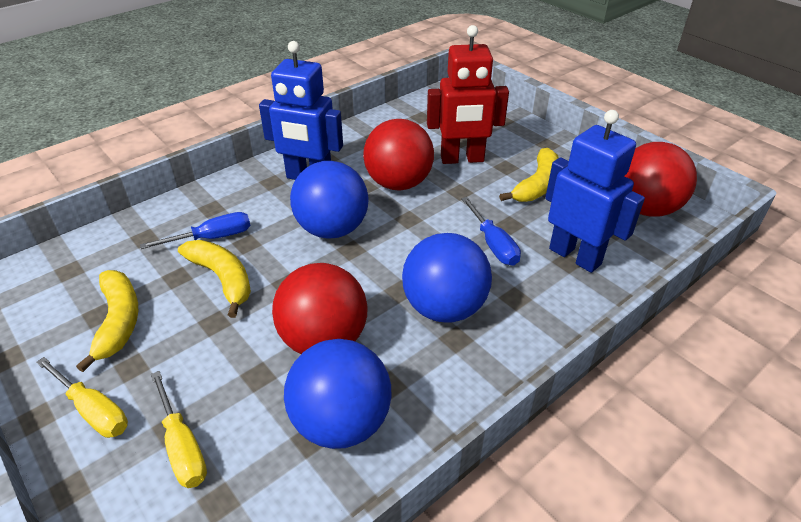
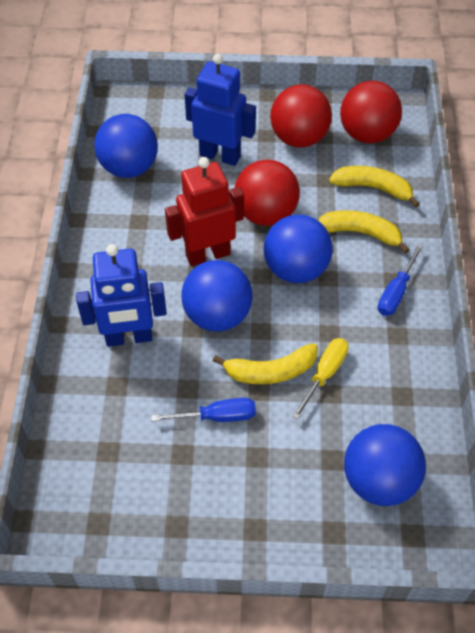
blue ball: 3 -> 4
yellow screwdriver: 2 -> 1

